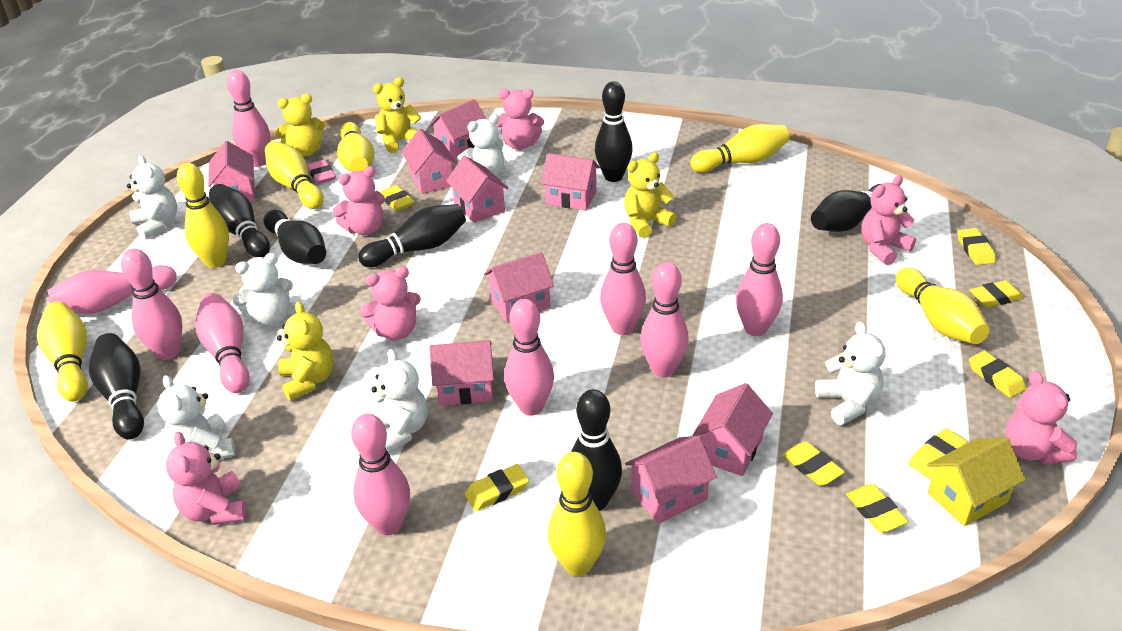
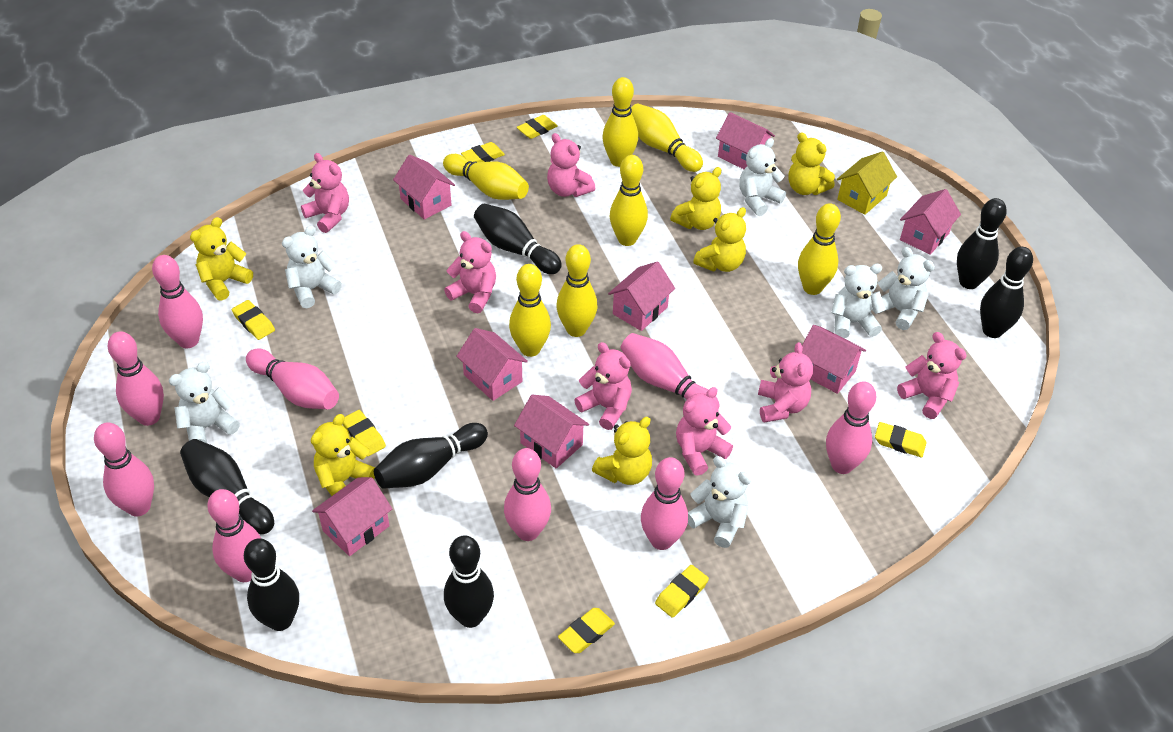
pink eraser: 1 -> 0
pink house: 9 -> 8
pink teddy bear: 6 -> 7
yellow eraser: 8 -> 7
yellow teddy bear: 4 -> 6

